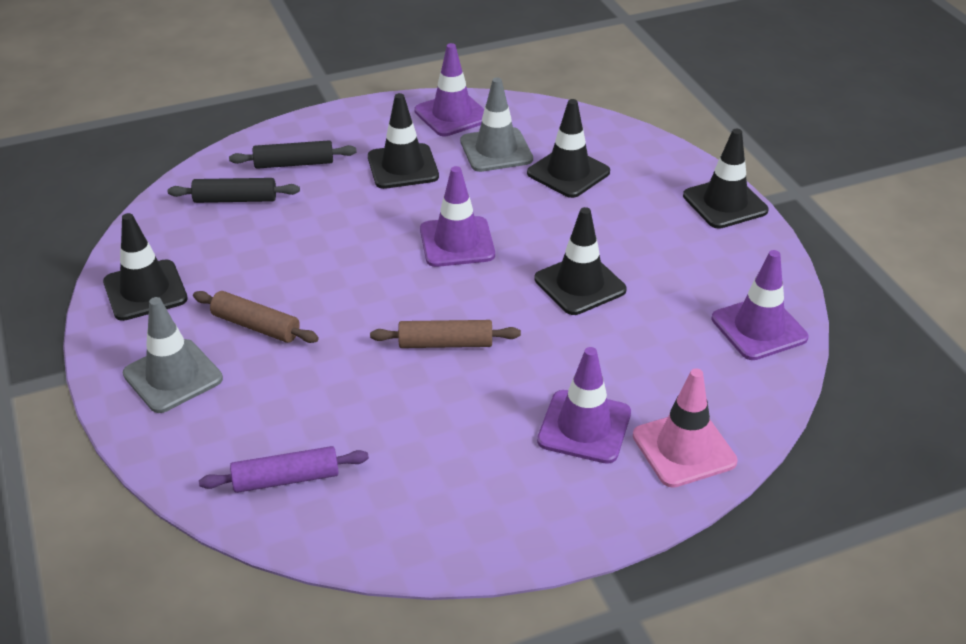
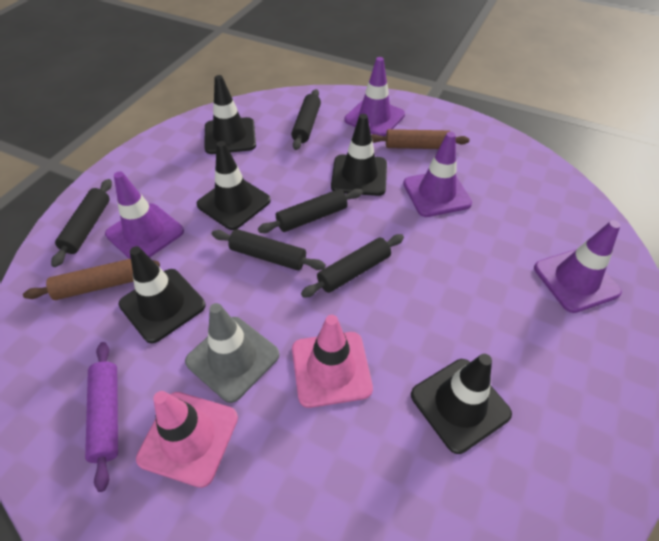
black rolling pin: 2 -> 5
grey traffic cone: 2 -> 1
pink traffic cone: 1 -> 2

